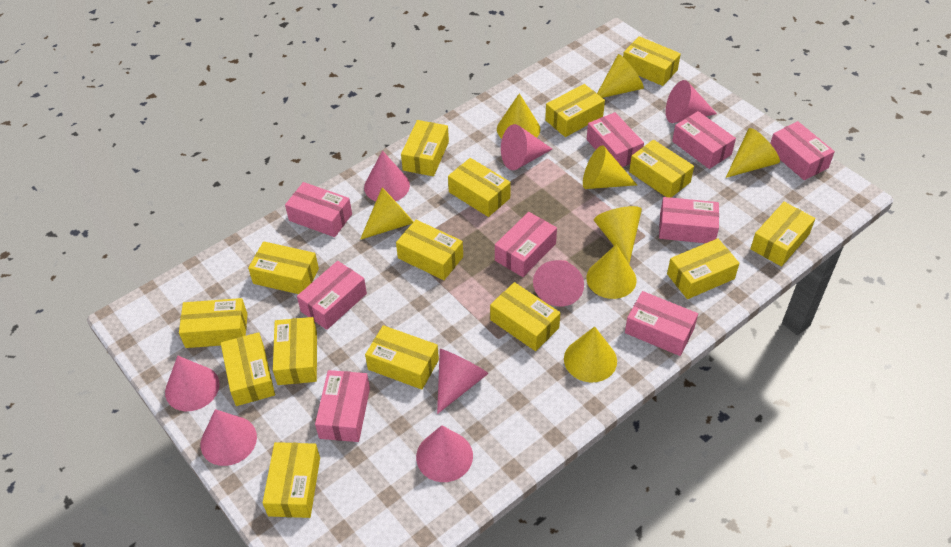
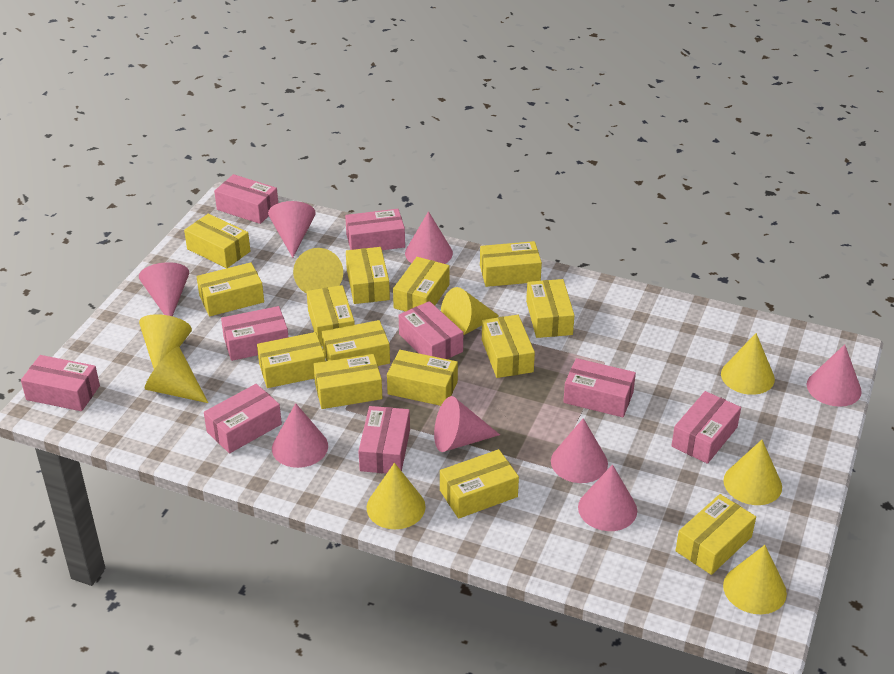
yellow box: 15 -> 14

